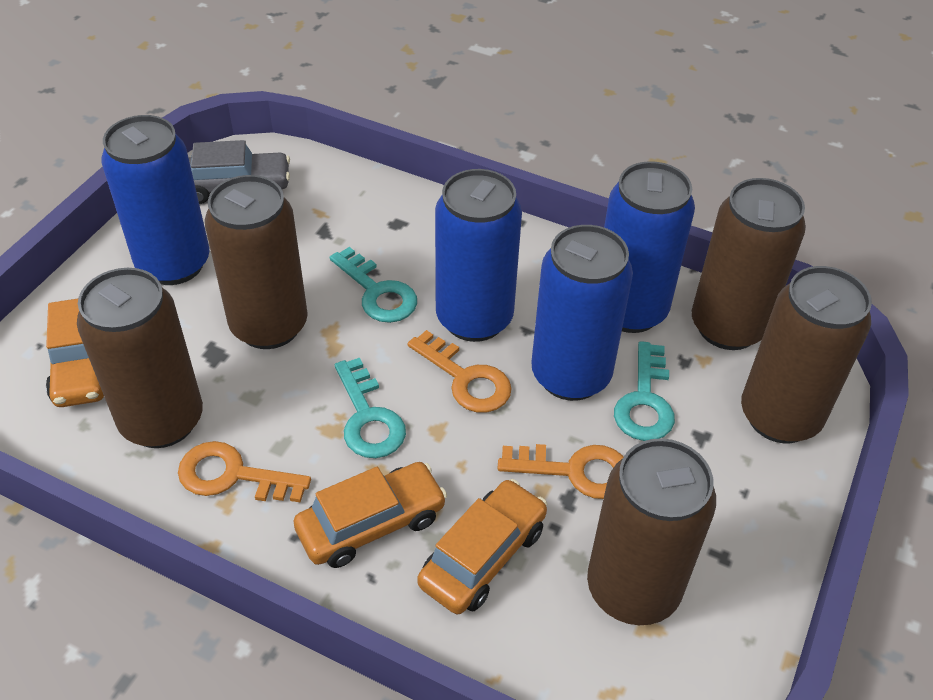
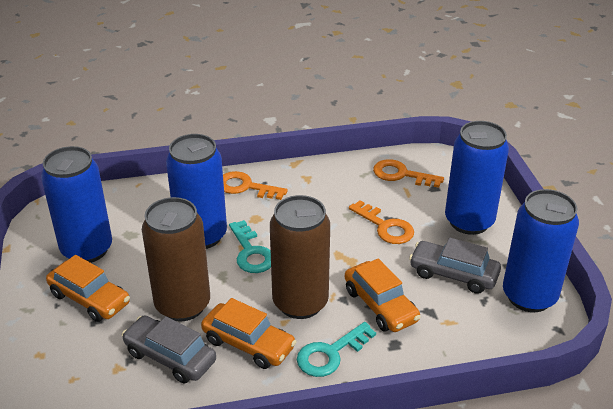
brown can: 5 -> 2
grey car: 1 -> 2
turquoise key: 3 -> 2

